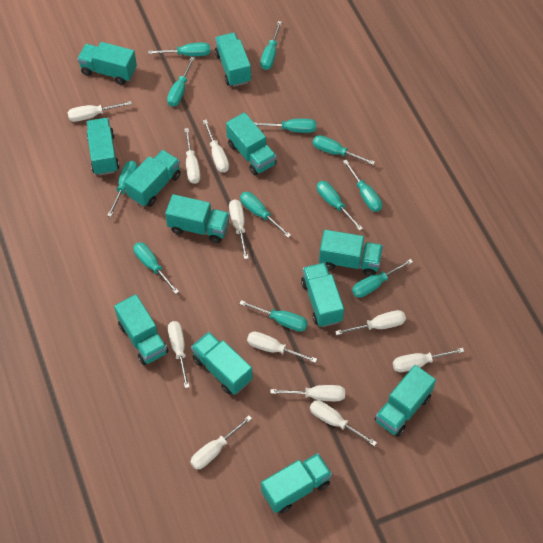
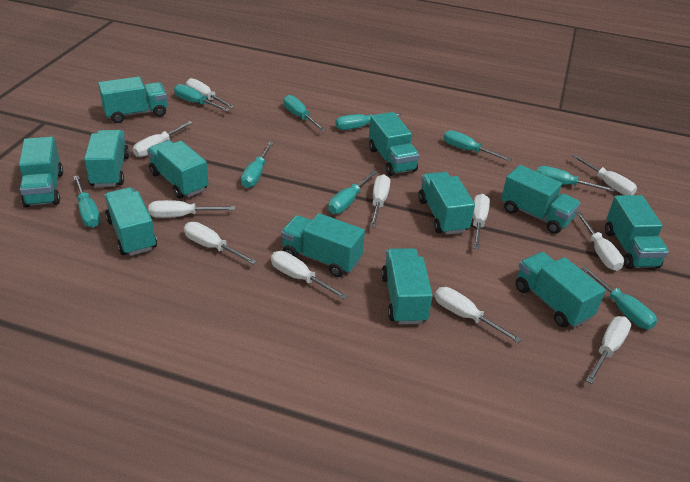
turquoise screwdriver: 12 -> 9

